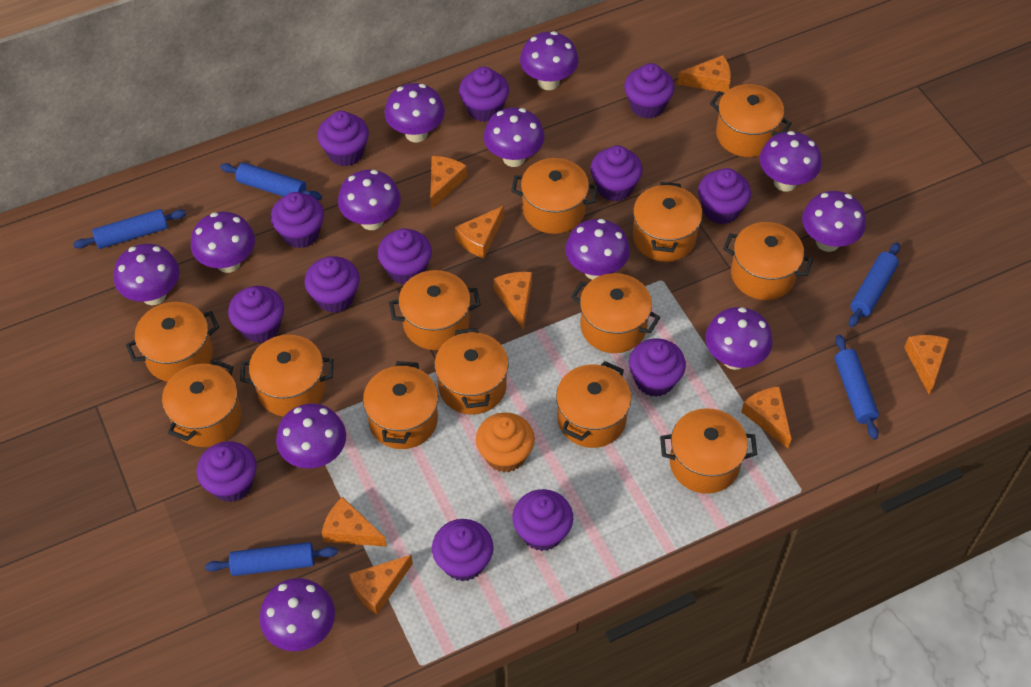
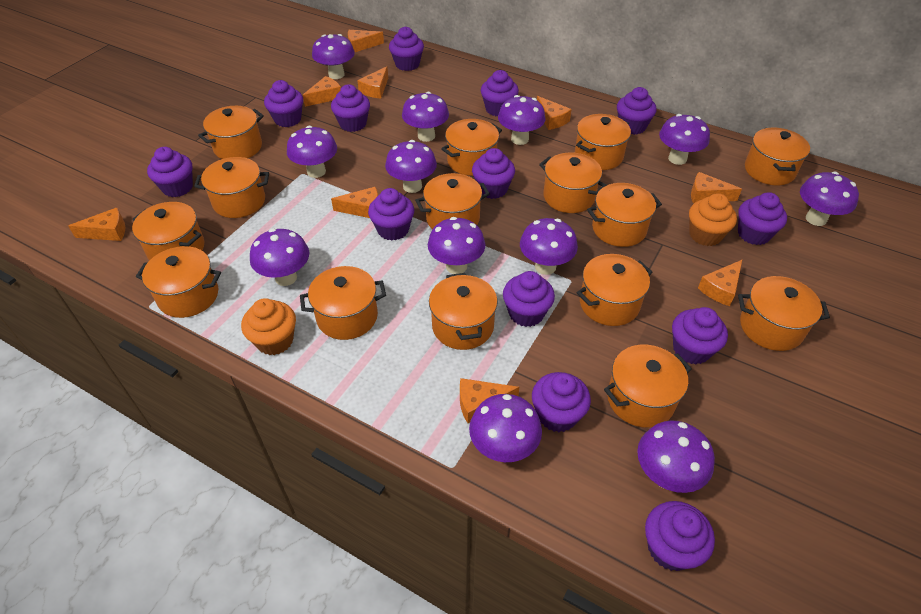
blue rolling pin: 5 -> 0
orange cheese: 8 -> 9
orange cupcake: 1 -> 2
orange pot: 13 -> 15

